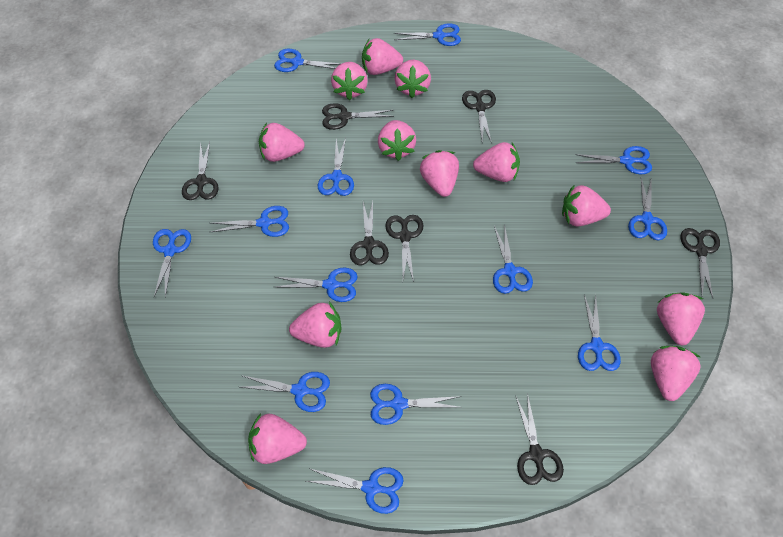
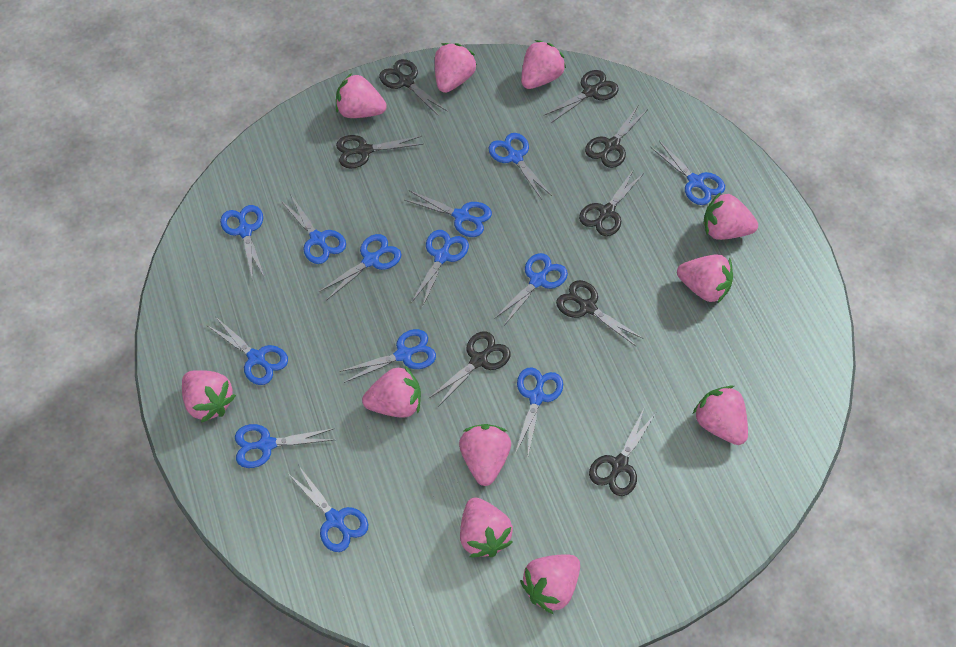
black scissors: 7 -> 8
pink strawberry: 12 -> 11

